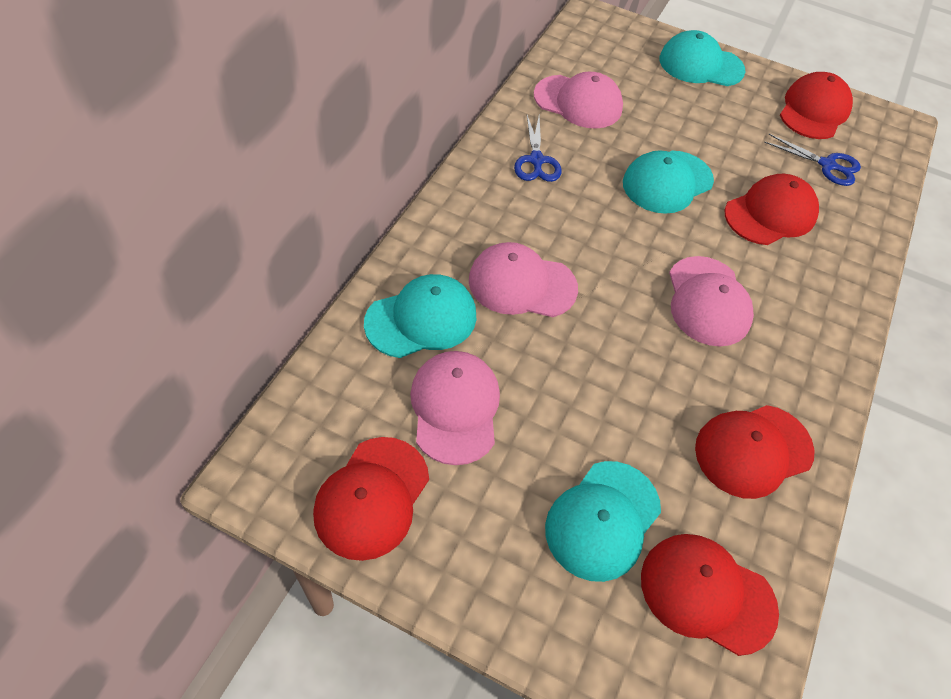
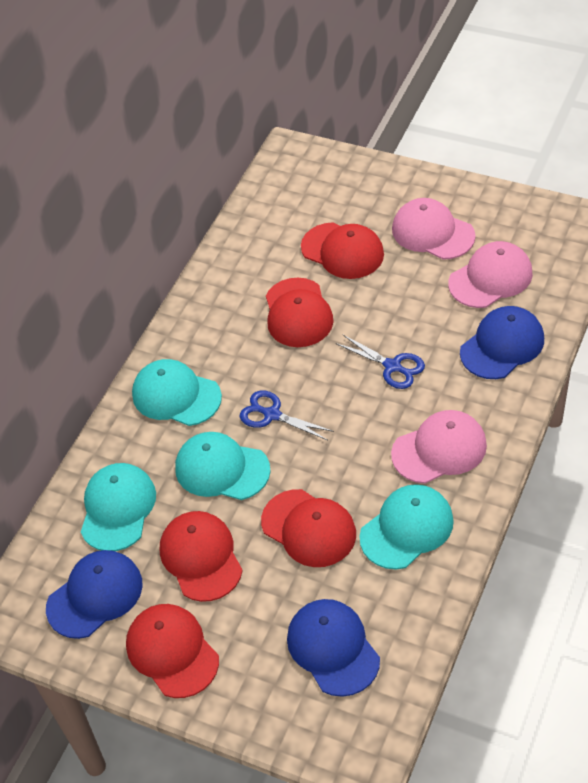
blue cap: 0 -> 3
pink cap: 4 -> 3

